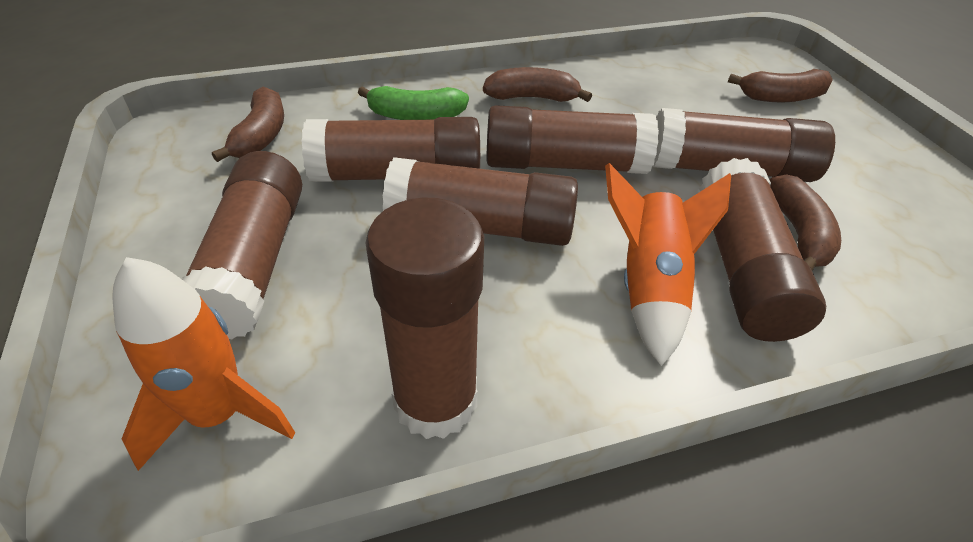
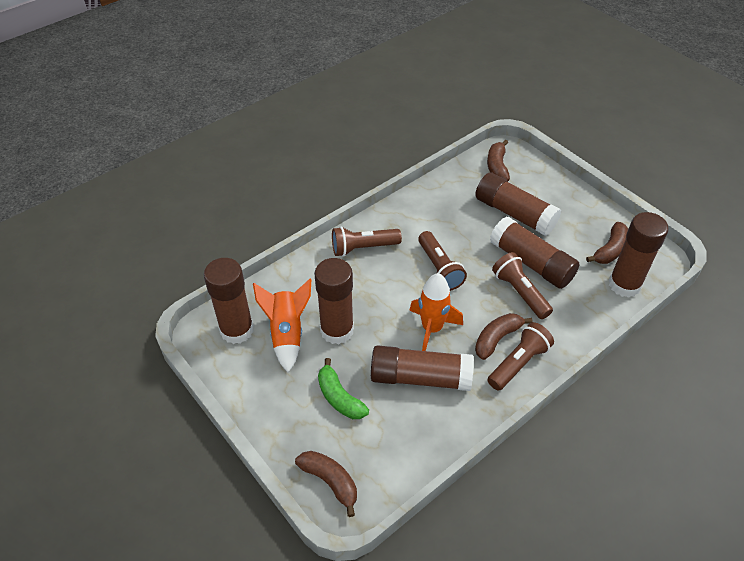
brown flashlight: 0 -> 4
brown glue stick: 7 -> 6

